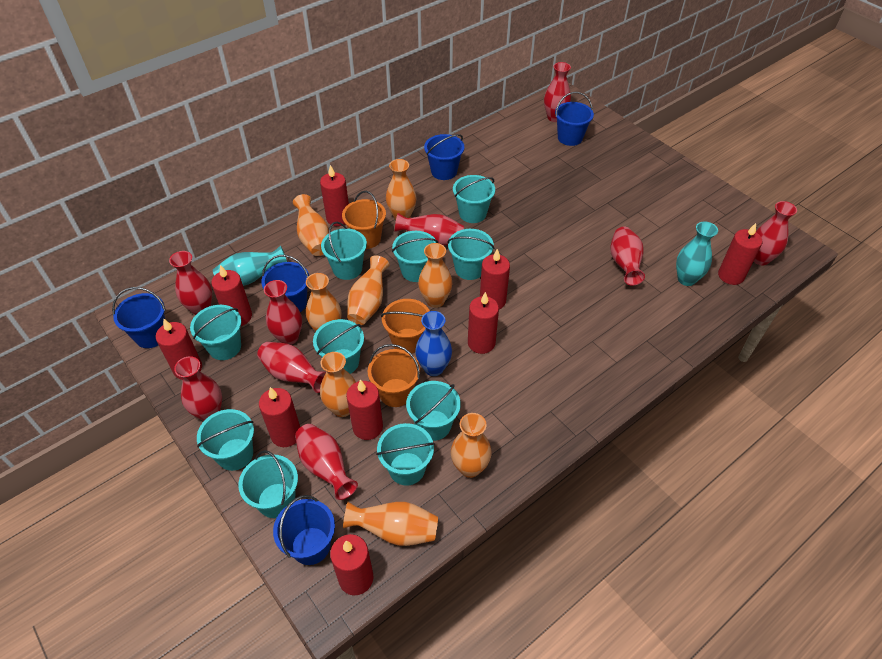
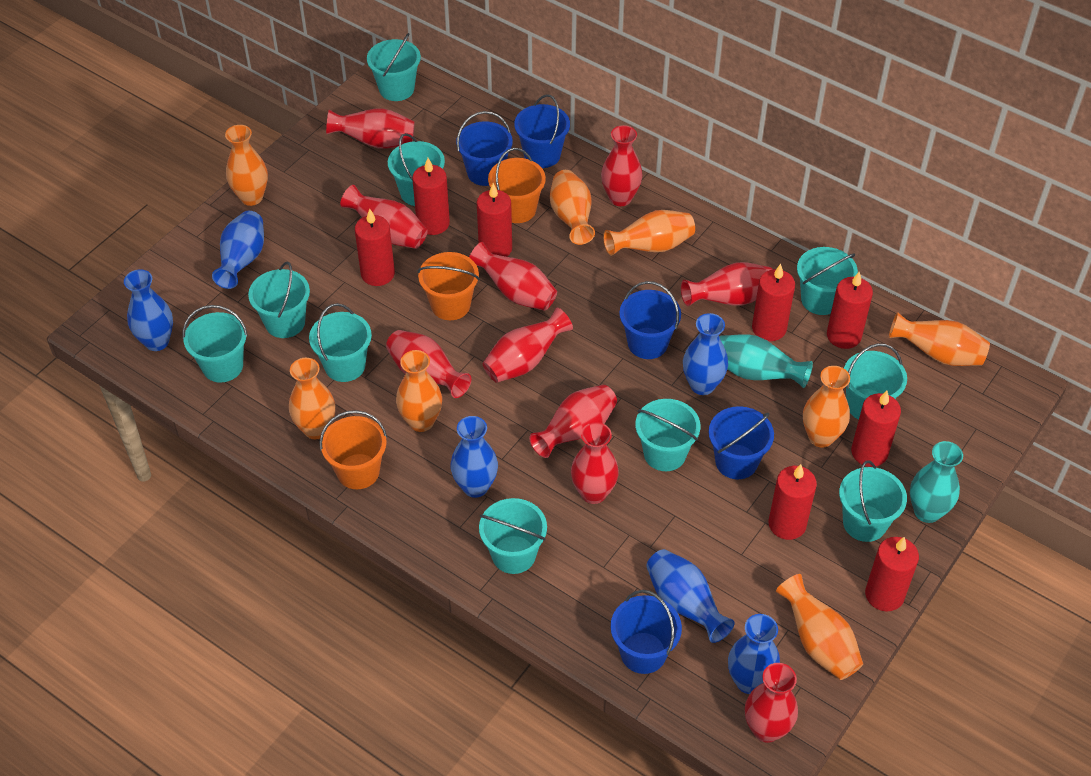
blue vase: 1 -> 6
red candle: 9 -> 8
red vase: 9 -> 10

